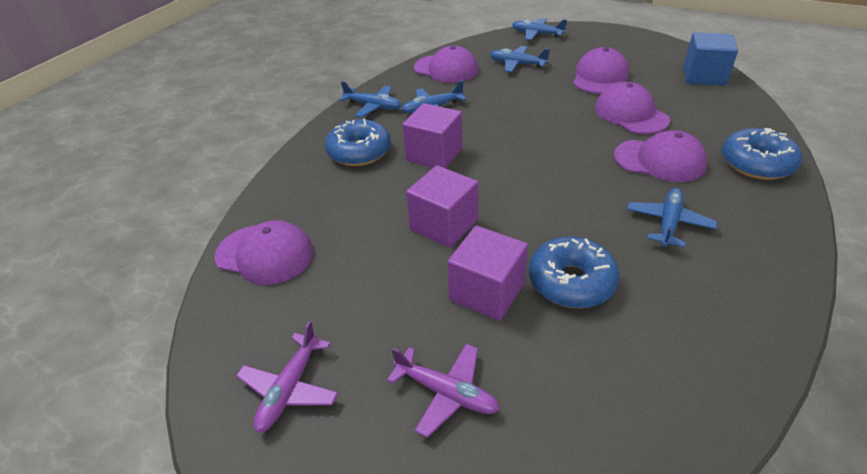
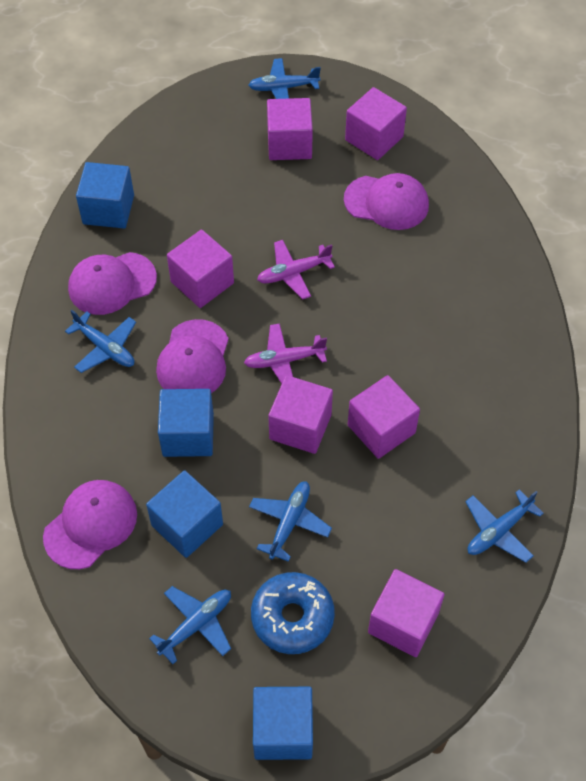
blue cube: 1 -> 4
blue donut: 3 -> 1
purple cap: 5 -> 4
purple cube: 3 -> 6

